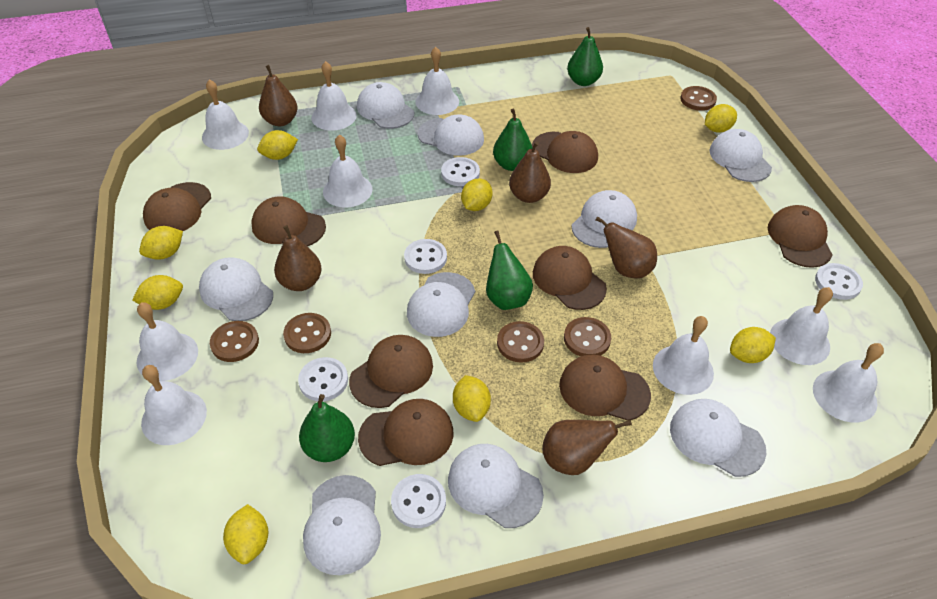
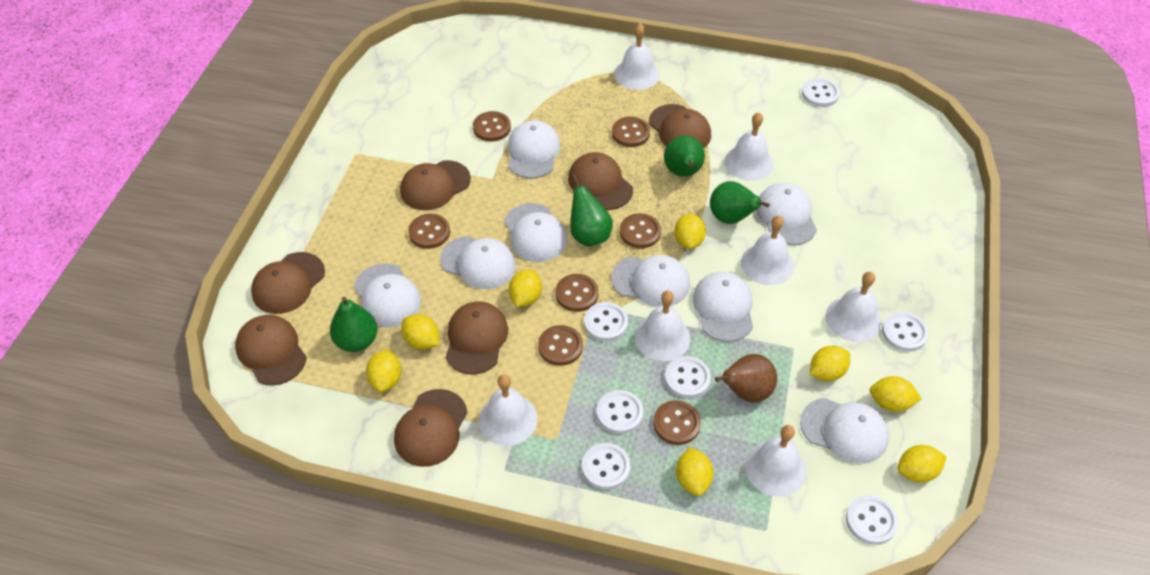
brown button: 5 -> 7
brown cap: 8 -> 7
brown pear: 5 -> 1
white bell: 9 -> 7
white button: 5 -> 7
white cap: 9 -> 8

